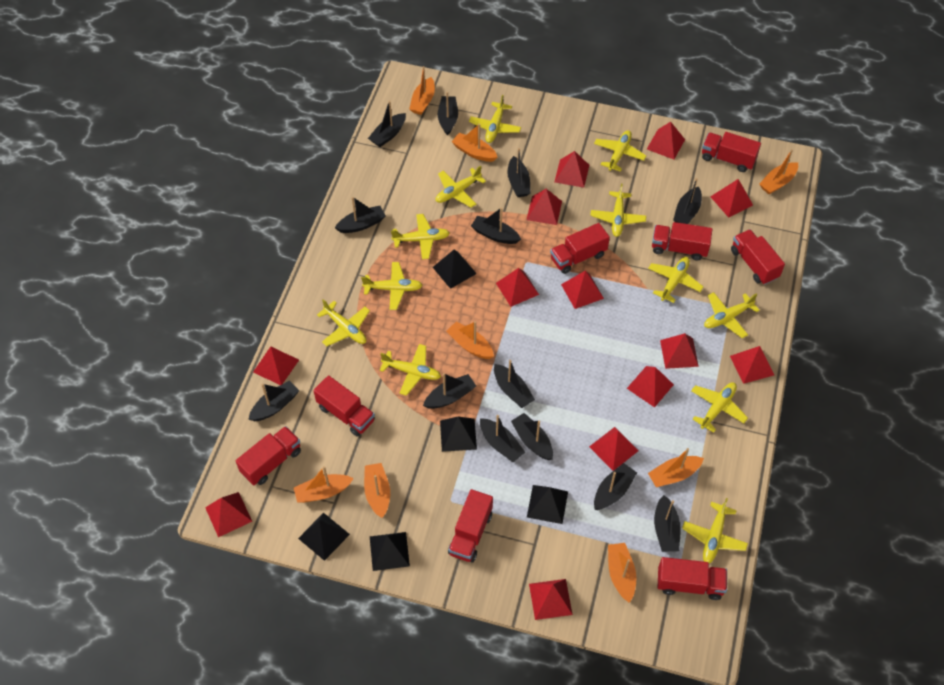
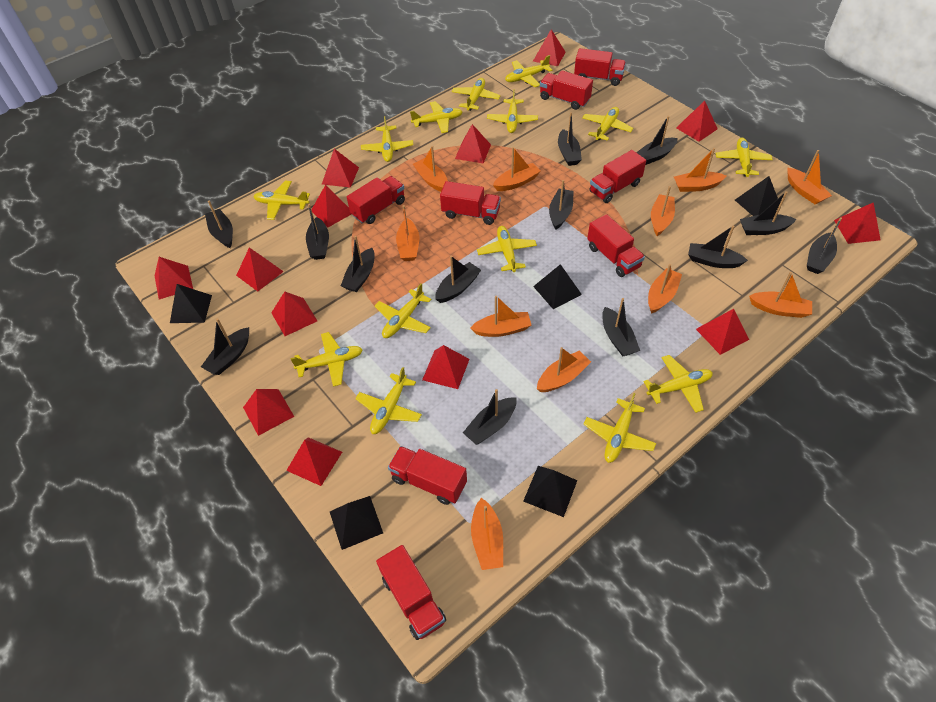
orange boat: 8 -> 11
yellow plane: 12 -> 14

